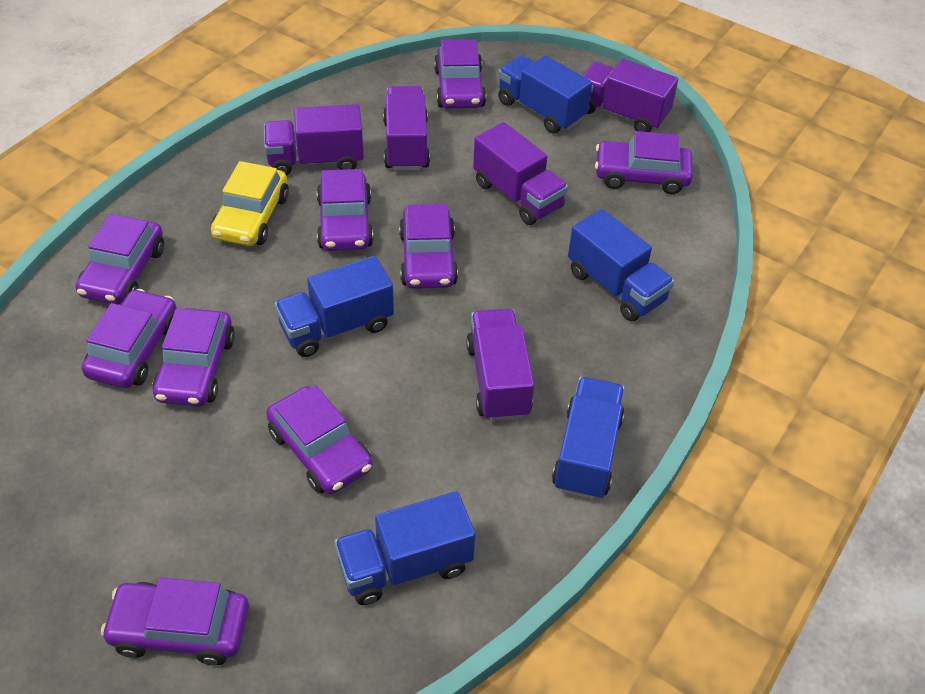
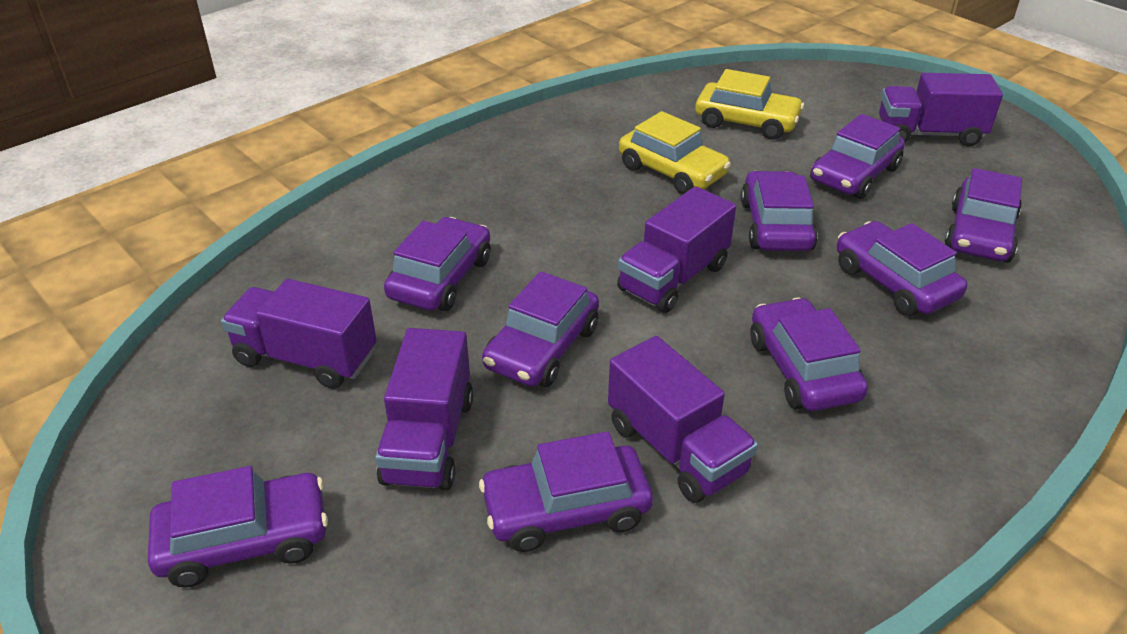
blue truck: 5 -> 0
yellow car: 1 -> 2

